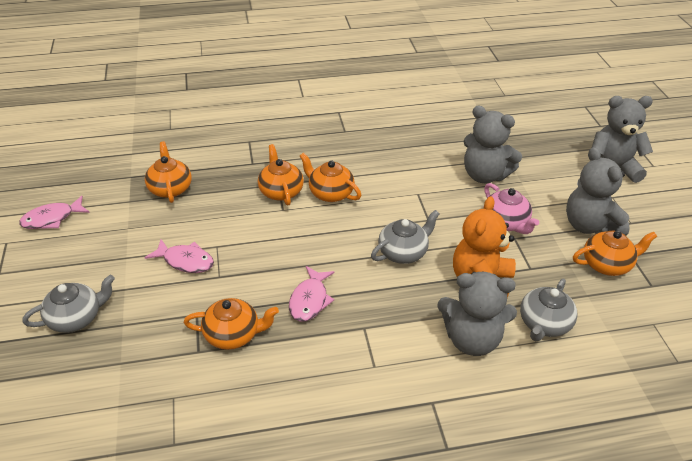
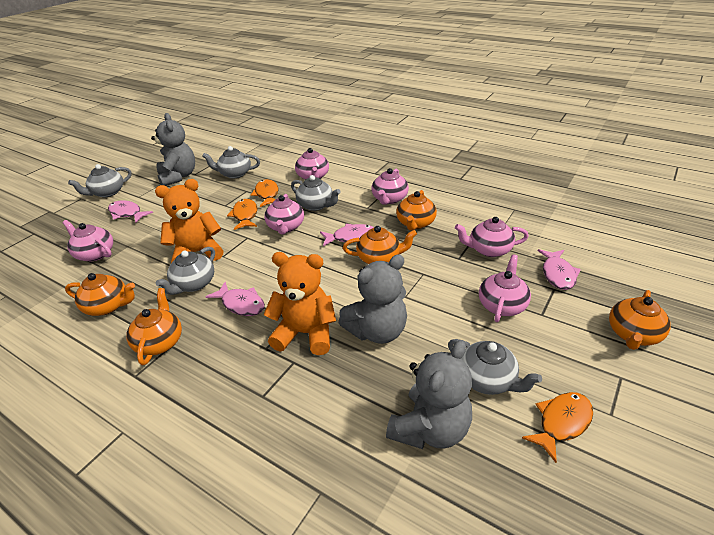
grey teapot: 3 -> 5
grey teddy bear: 4 -> 3
orange fish: 0 -> 3
orange teddy bear: 1 -> 2
pink fish: 3 -> 4
pink teapot: 1 -> 6

